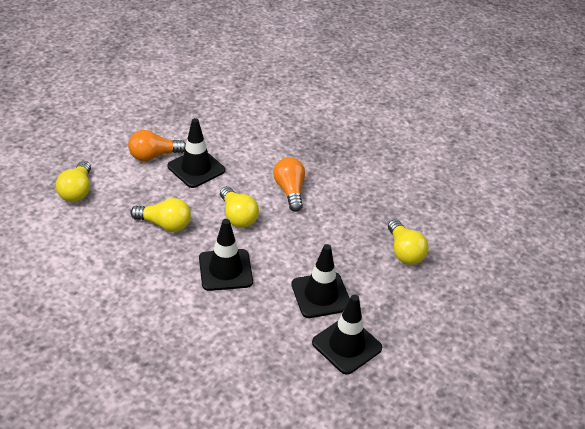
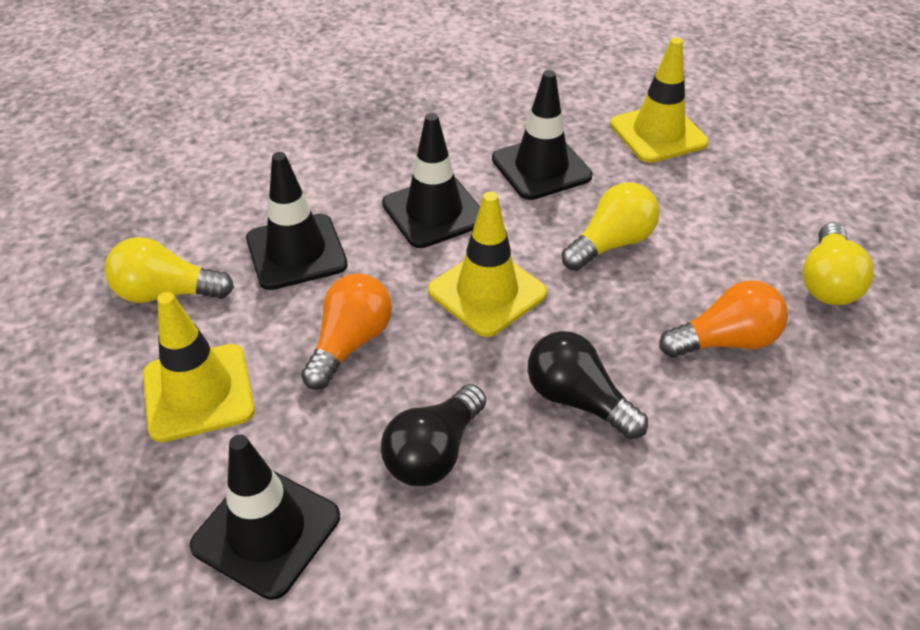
black light bulb: 0 -> 2
yellow light bulb: 4 -> 3
yellow traffic cone: 0 -> 3

